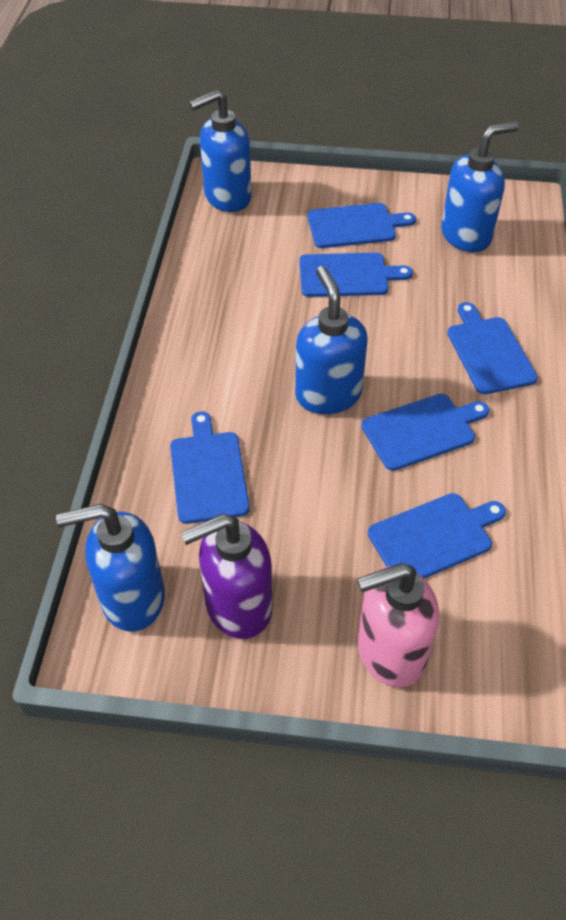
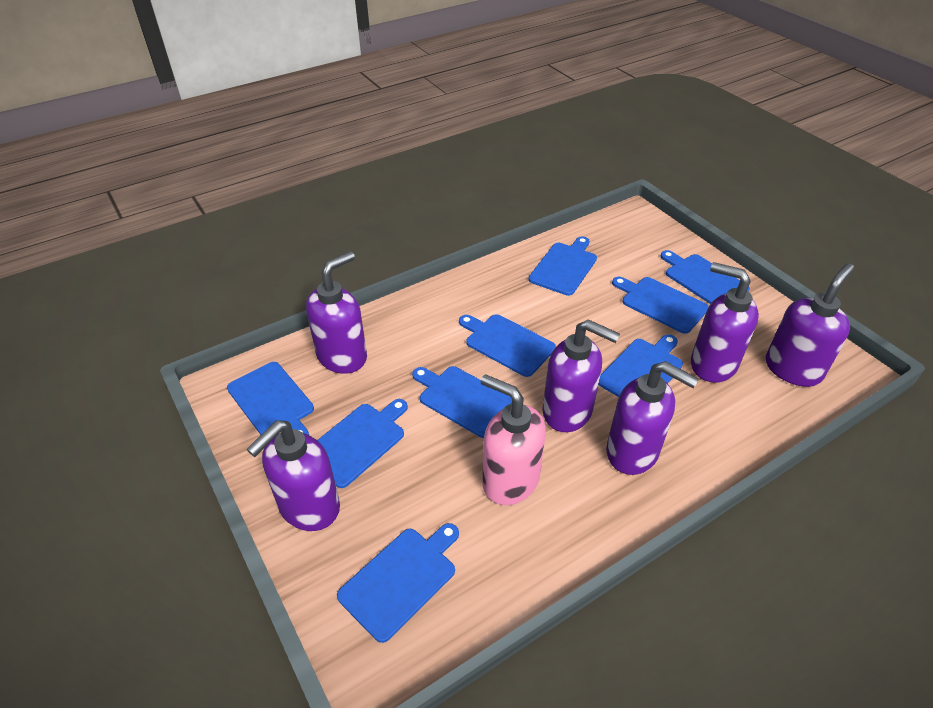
blue cutting board: 6 -> 9
blue soap dispenser: 4 -> 0
purple soap dispenser: 1 -> 6

